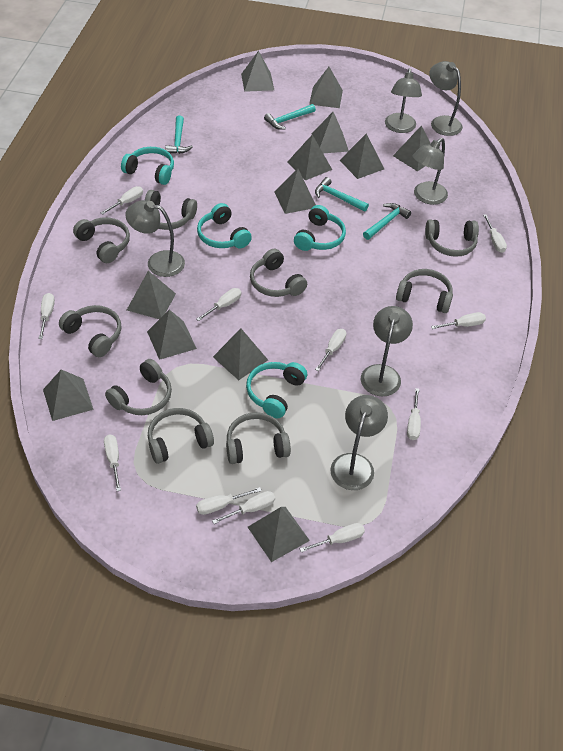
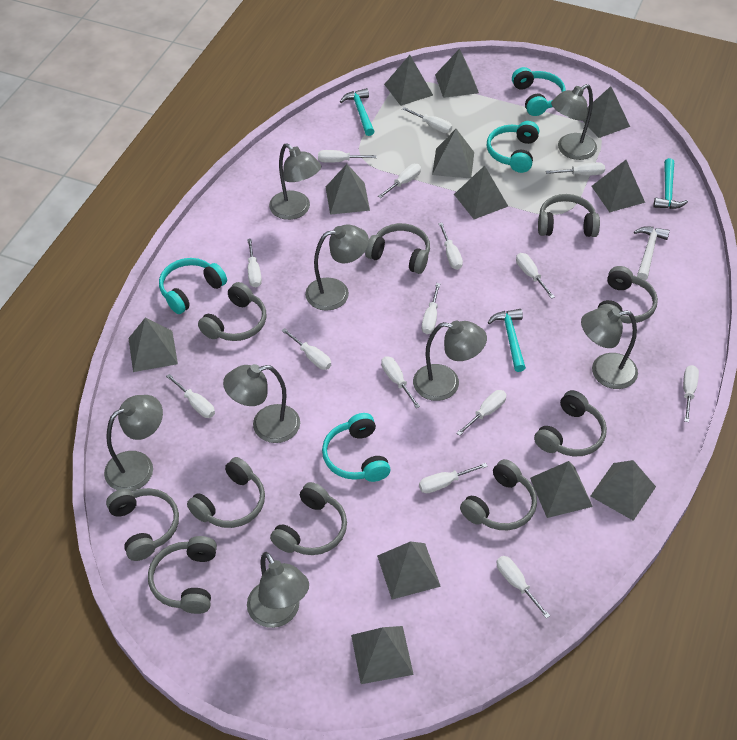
grey headphones: 9 -> 10
grey lamp: 6 -> 8
turquoise hammer: 4 -> 3
white hammer: 0 -> 1
white screwdriver: 11 -> 15

